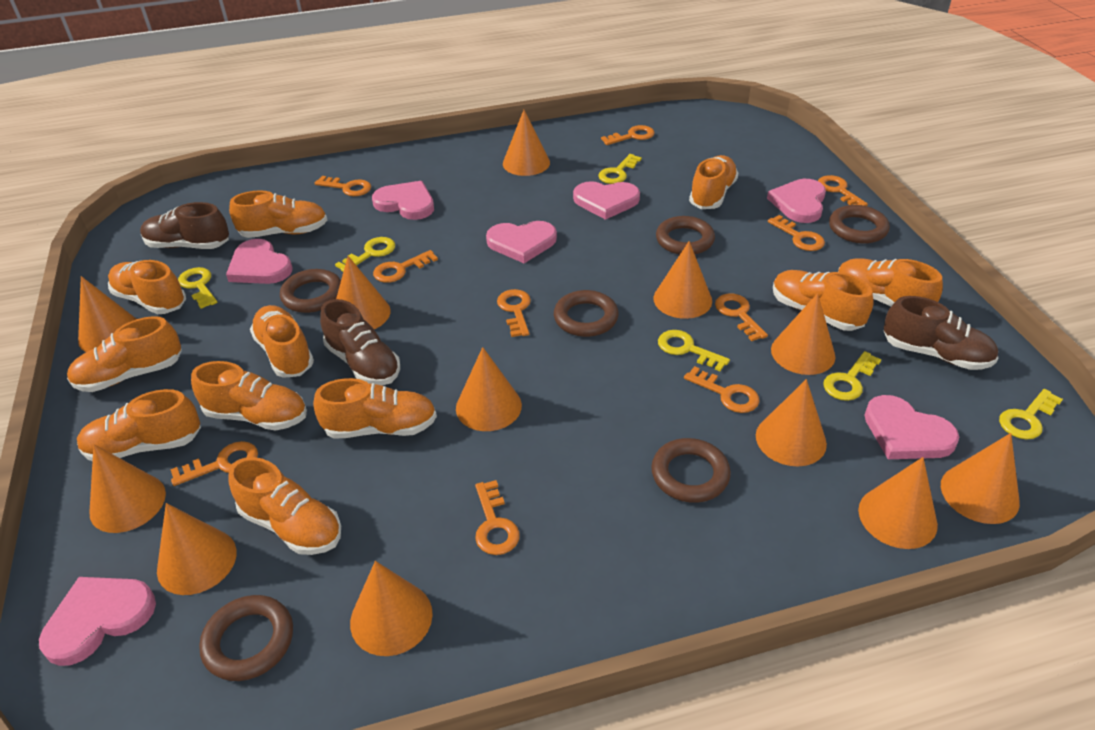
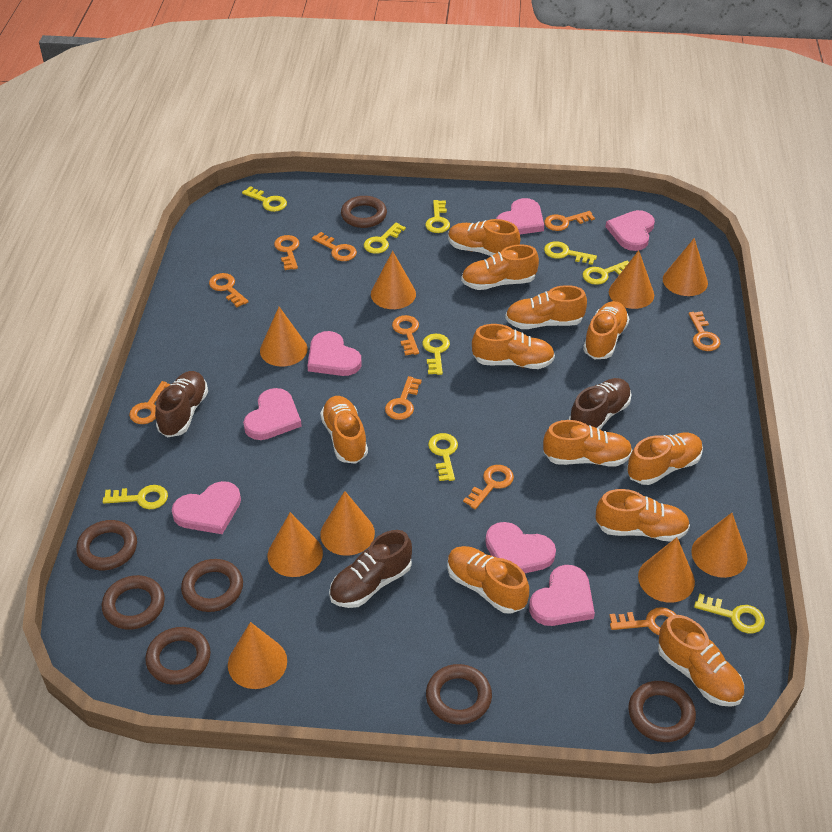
brown ring: 6 -> 7
orange cone: 12 -> 9
yellow key: 6 -> 9

